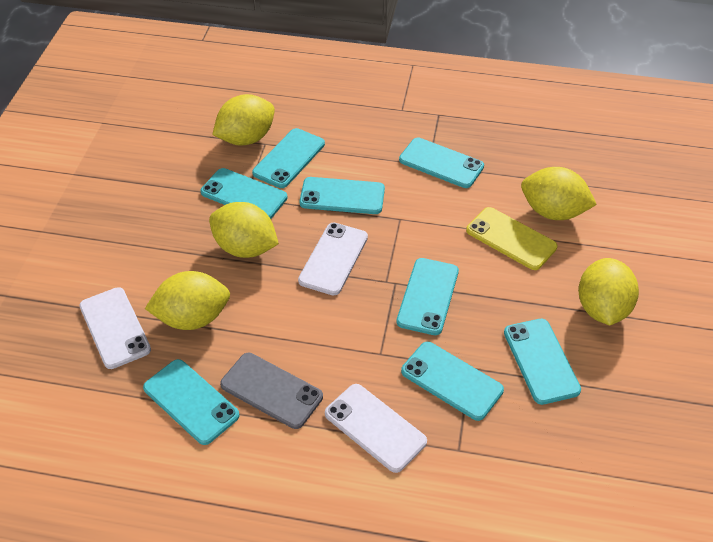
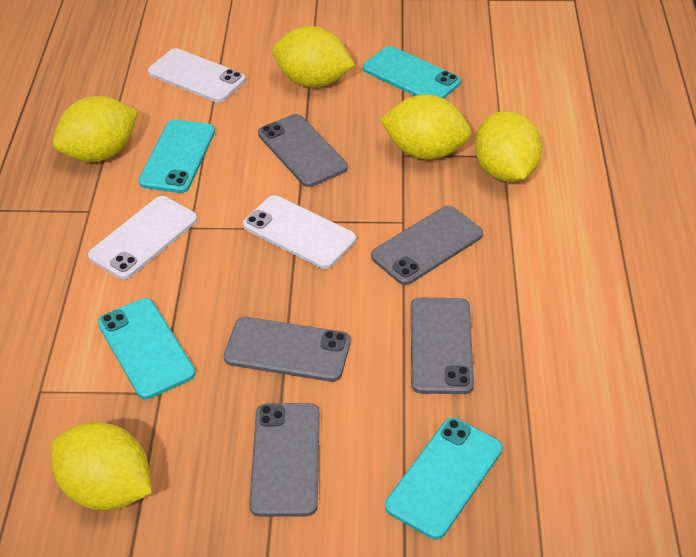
grey phone: 1 -> 5
turquoise phone: 8 -> 4
yellow phone: 1 -> 0

